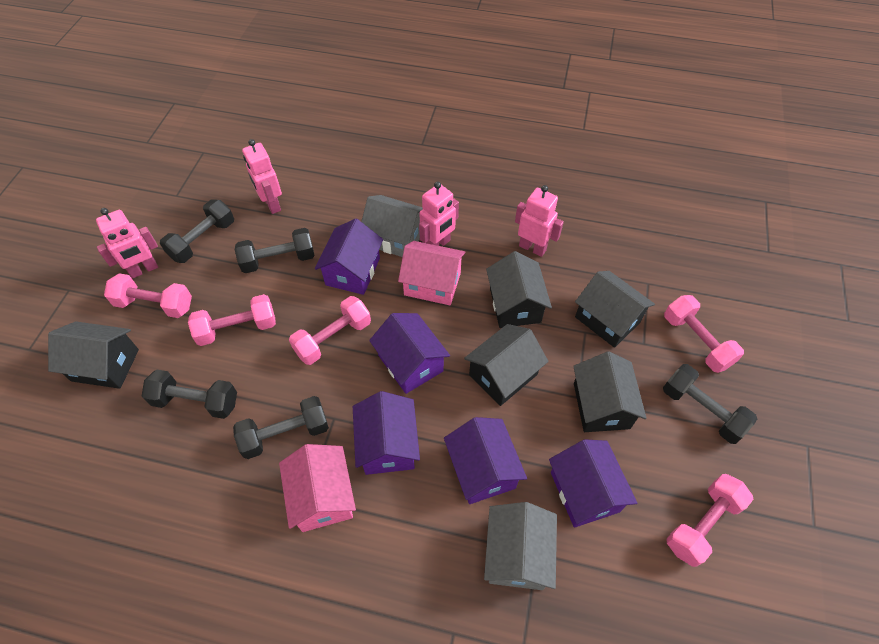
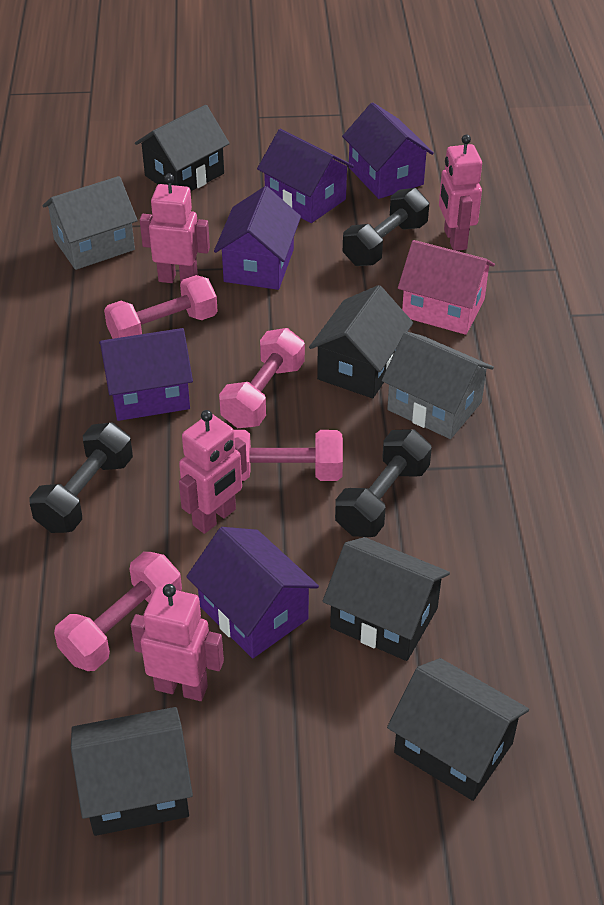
black dumbbell: 5 -> 3
pink dumbbell: 5 -> 4
pink house: 2 -> 1

